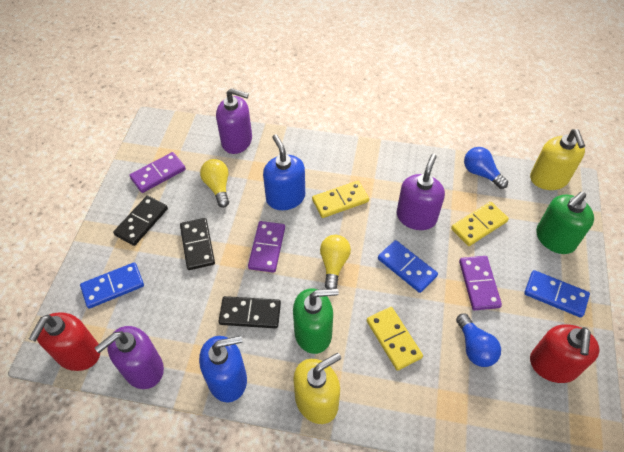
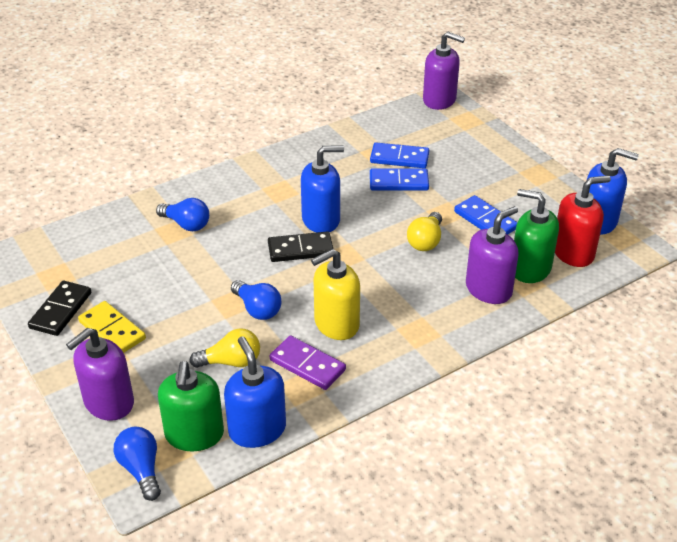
black domino: 3 -> 2
blue light bulb: 2 -> 3
blue soap dispenser: 2 -> 3
purple domino: 3 -> 1
red soap dispenser: 2 -> 1
yellow domino: 3 -> 1
yellow soap dispenser: 2 -> 1

